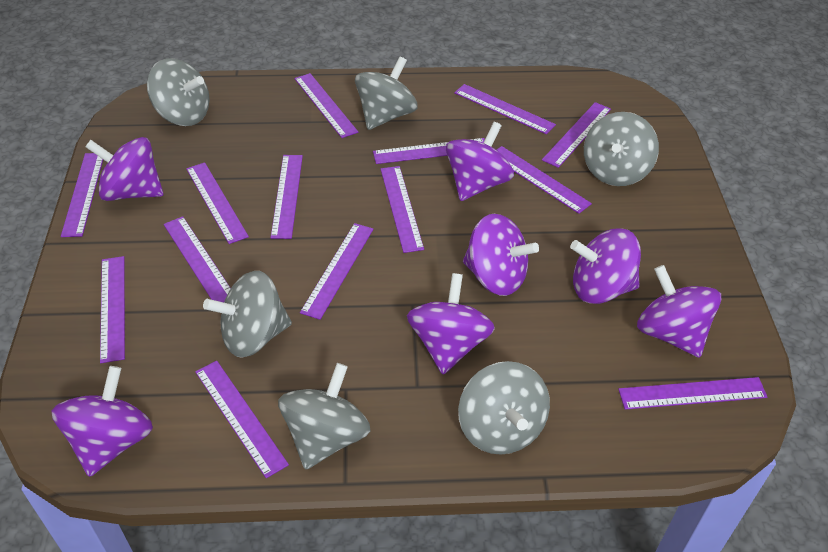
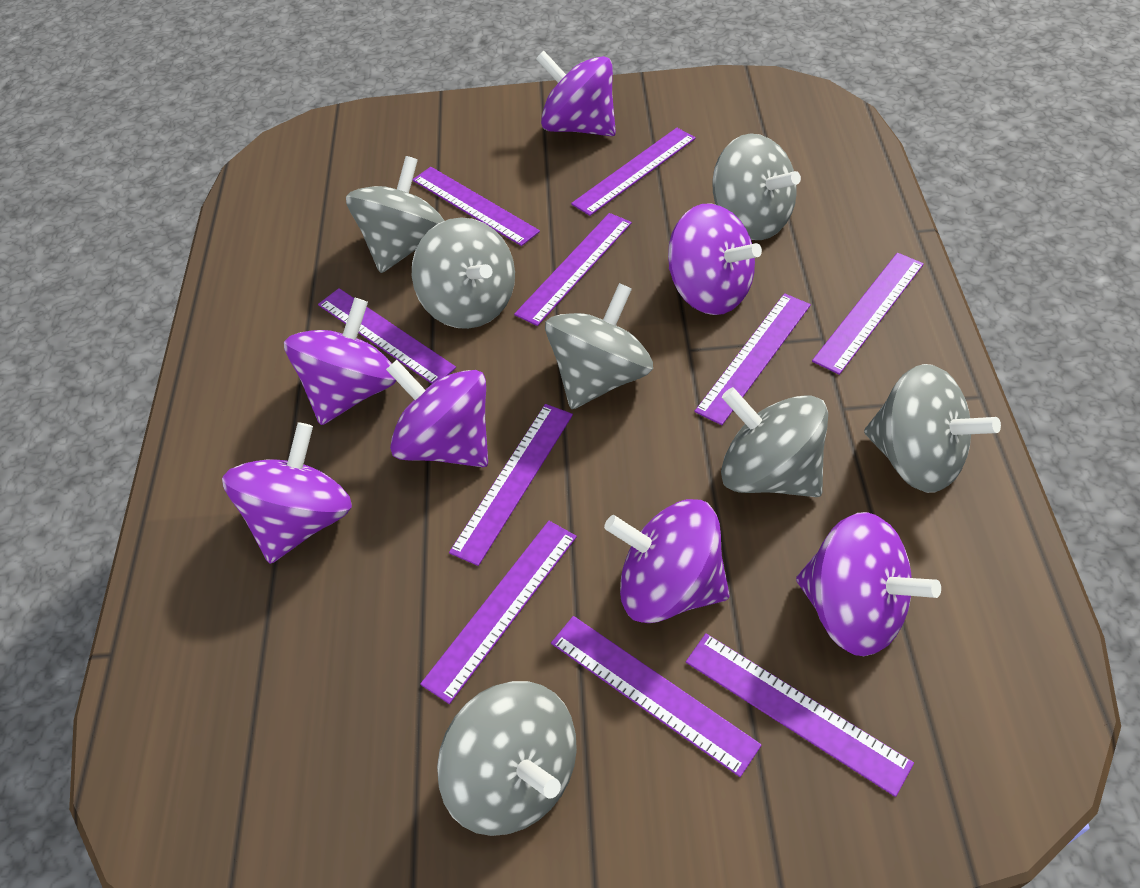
grey spinning top: 6 -> 7
purple ruler: 14 -> 10

